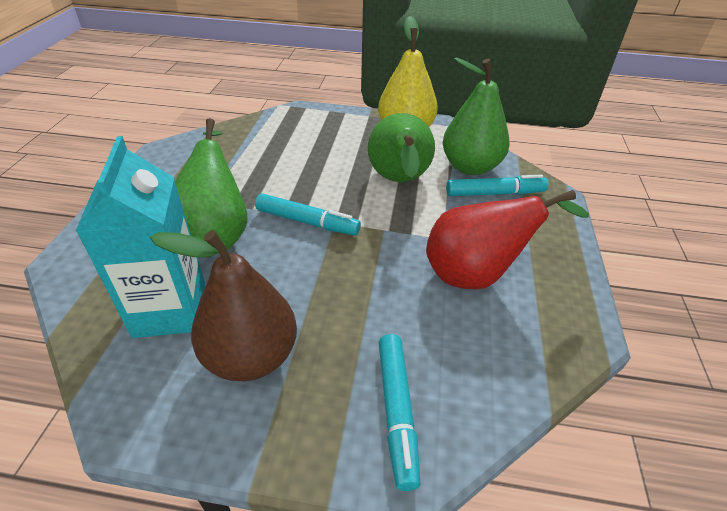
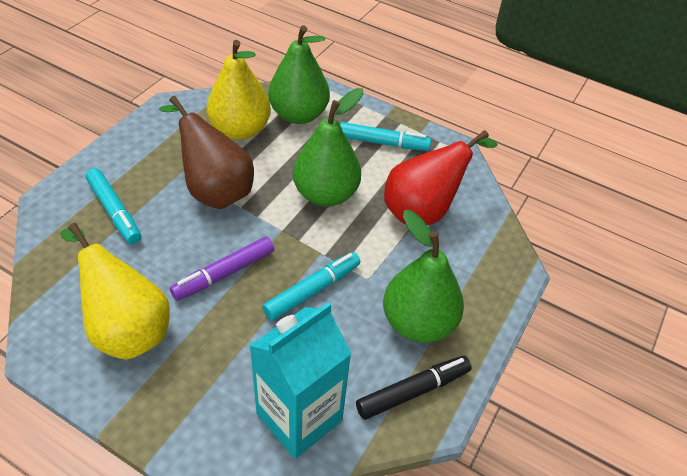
black marker: 0 -> 1
purple marker: 0 -> 1
yellow pear: 1 -> 2

